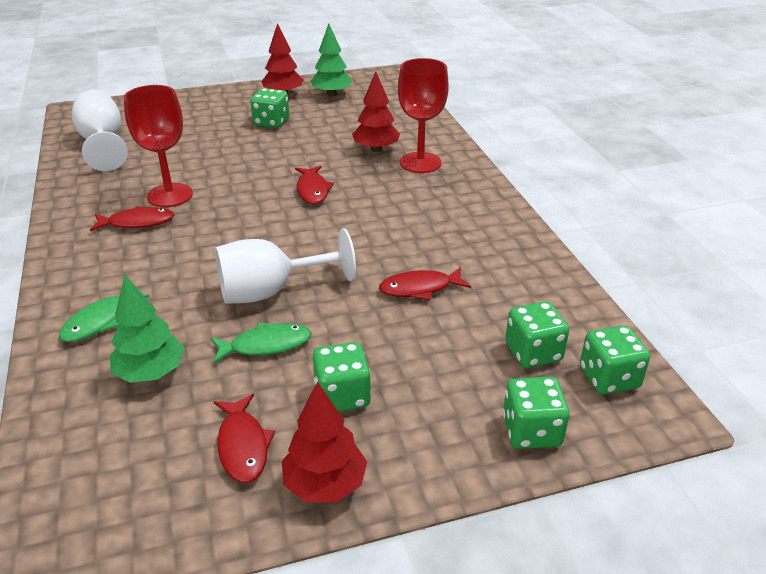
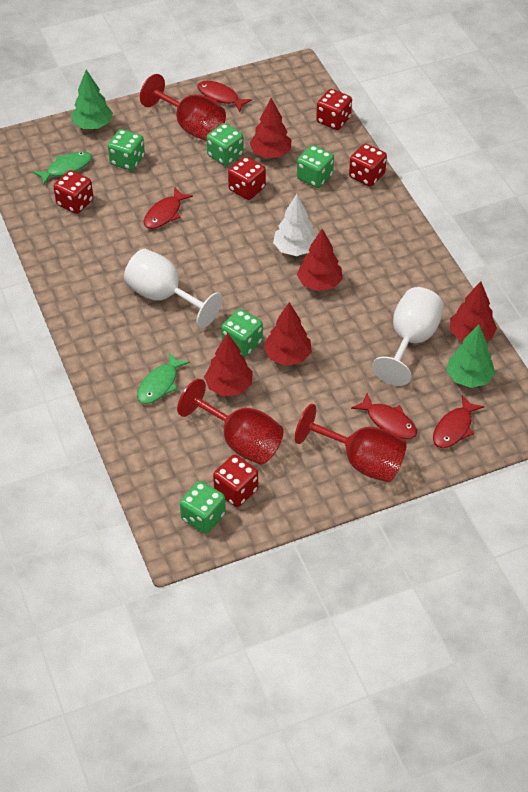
red dice: 0 -> 5
red goblet: 2 -> 3
red tree: 3 -> 5
white tree: 0 -> 1

